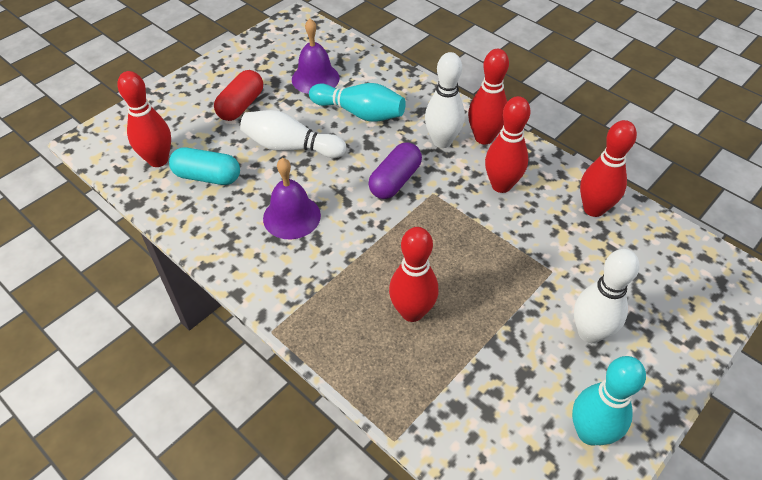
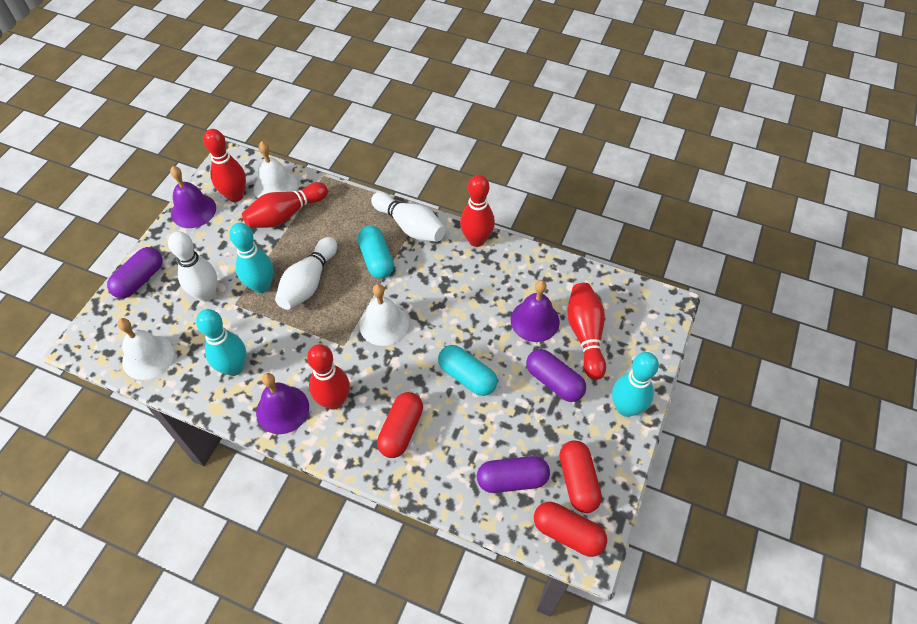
purple bell: 2 -> 3
purple capsule: 1 -> 3
red capsule: 1 -> 3
turquoise bowling pin: 2 -> 3
turquoise capsule: 1 -> 2
white bell: 0 -> 3

